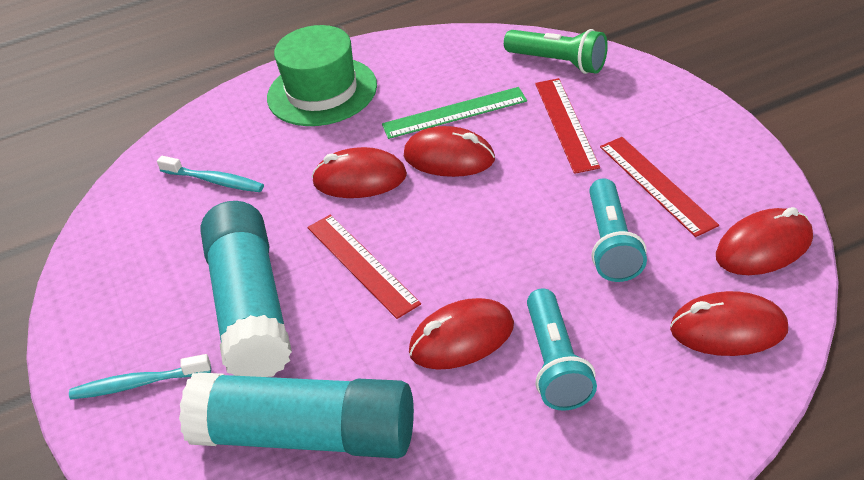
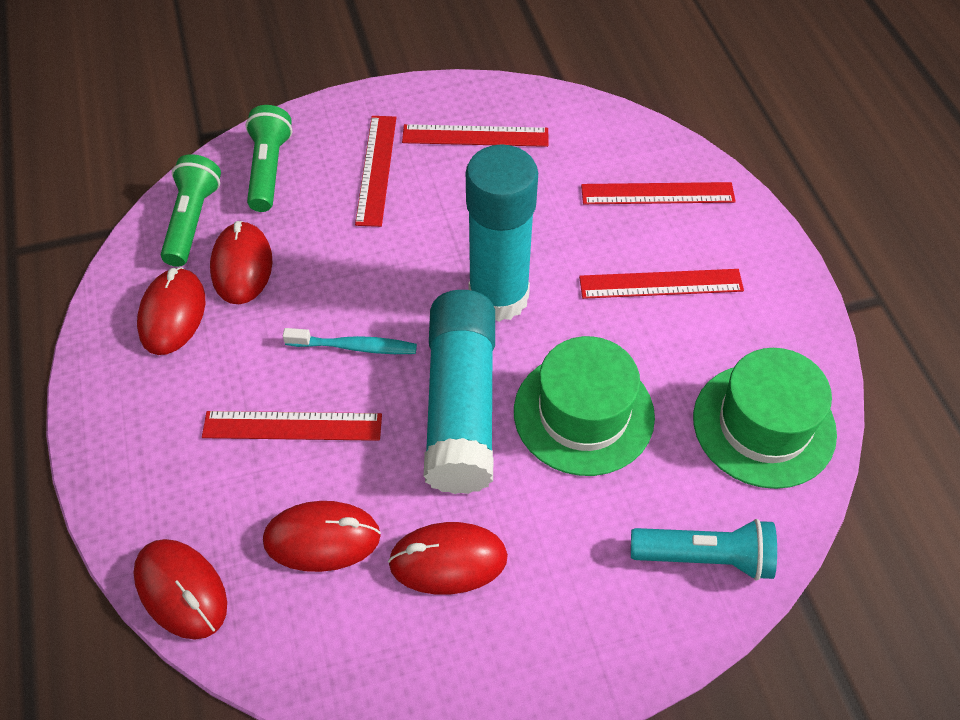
green flashlight: 1 -> 2
green hat: 1 -> 2
green ruler: 1 -> 0
red ruler: 3 -> 5
turquoise flashlight: 2 -> 1
turquoise toothbrush: 2 -> 1

